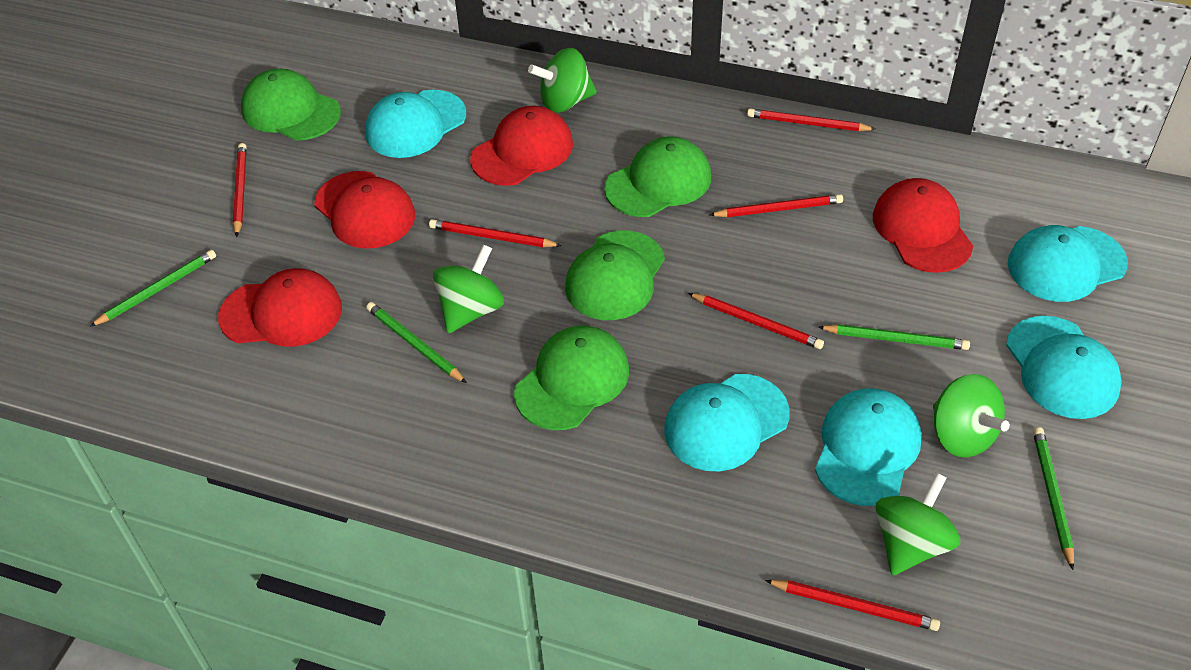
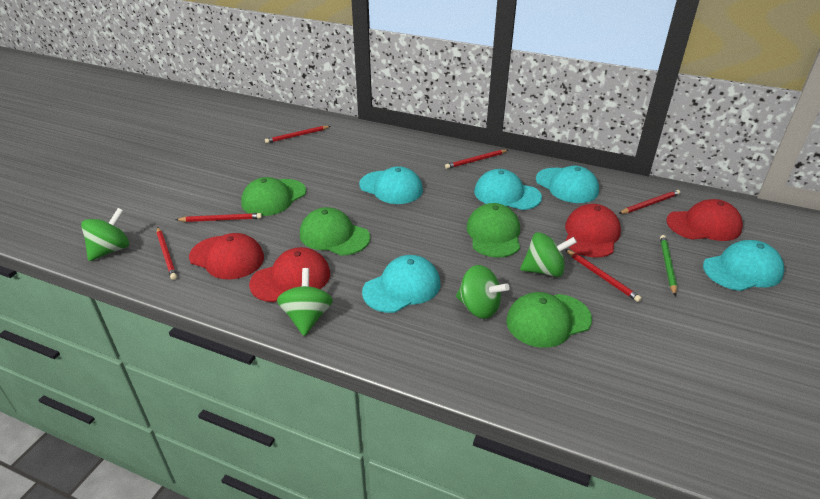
green pencil: 4 -> 1

